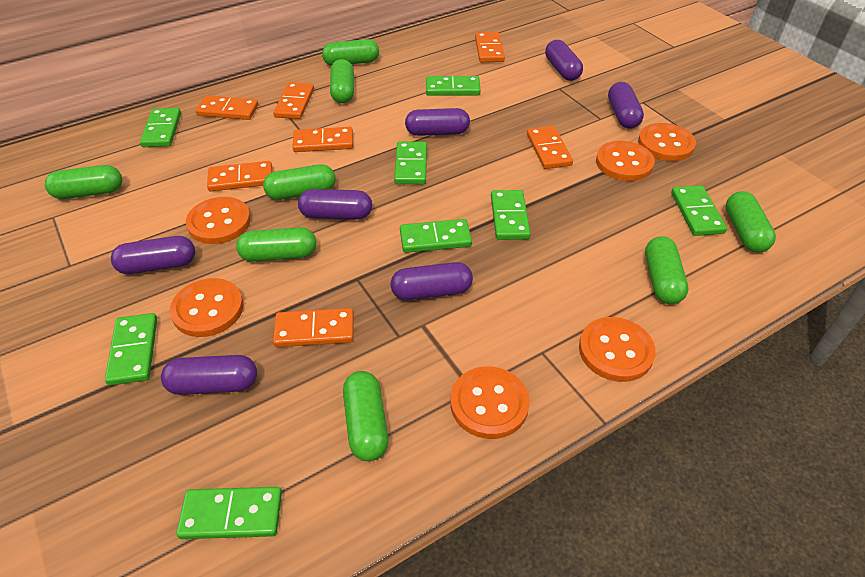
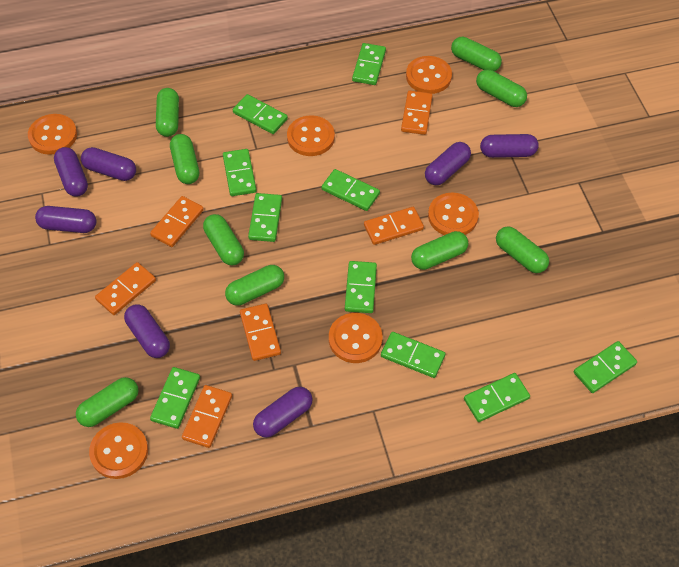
green capsule: 8 -> 9
green domino: 8 -> 10
orange domino: 7 -> 6

